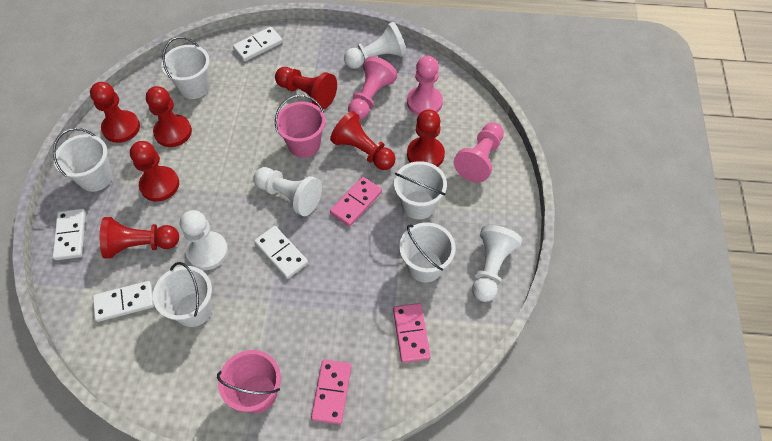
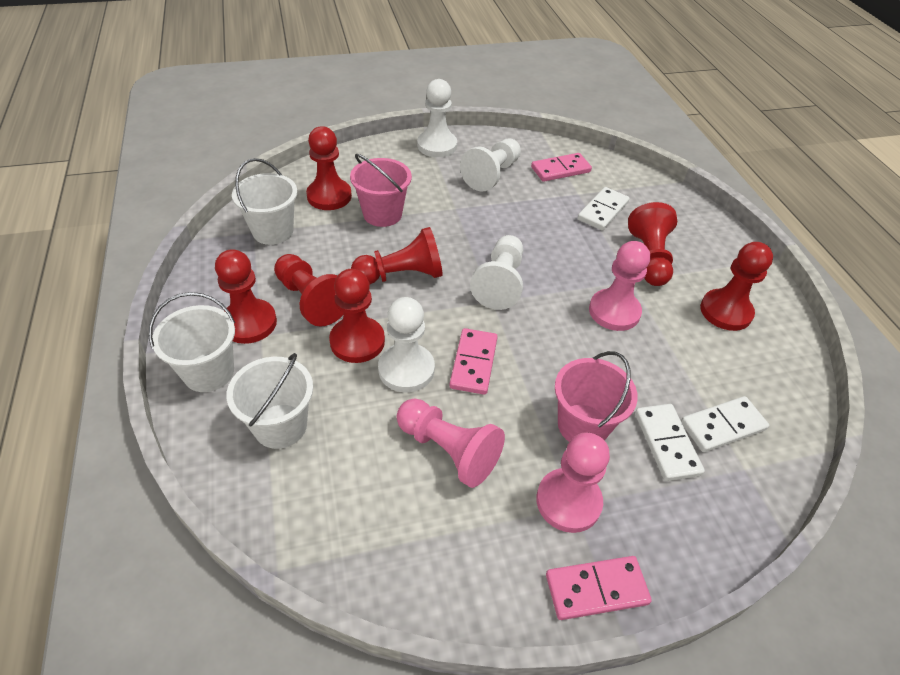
white bucket: 5 -> 3
white domino: 4 -> 3

